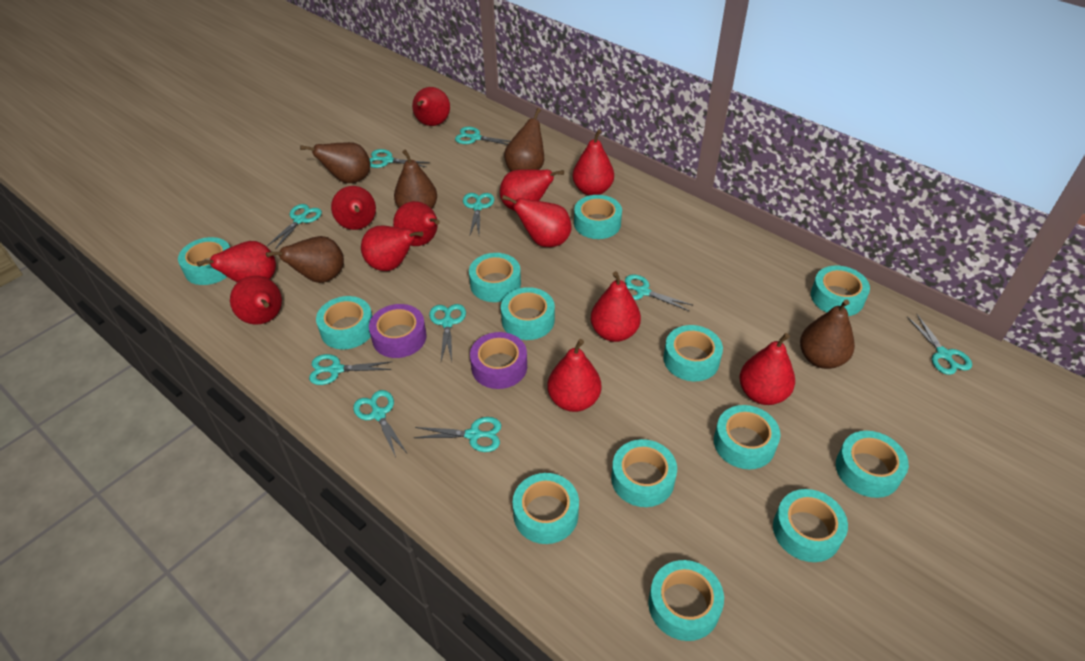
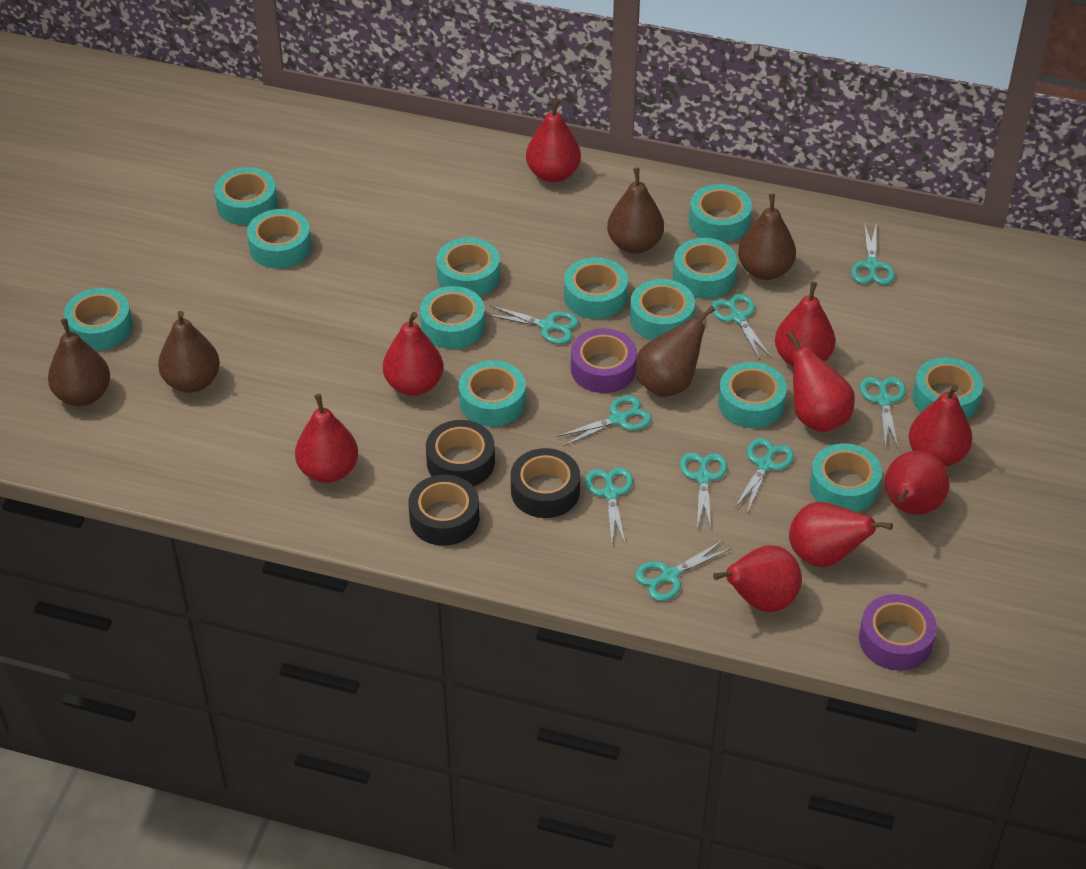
black tape: 0 -> 3
red pear: 12 -> 9
turquoise scissors: 10 -> 9

